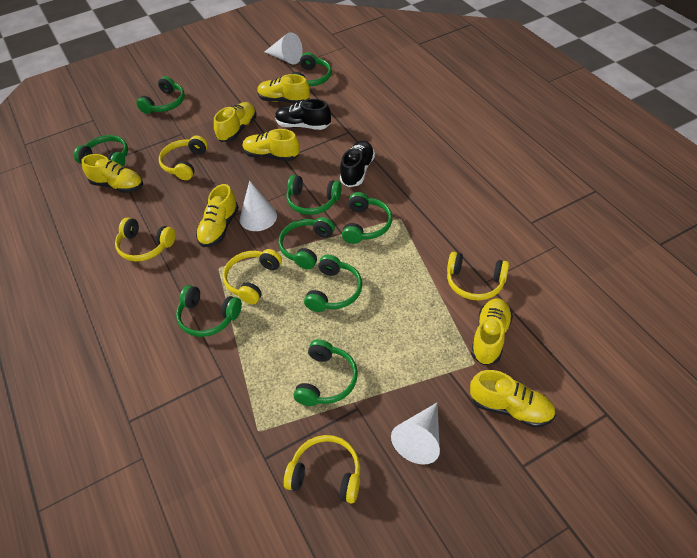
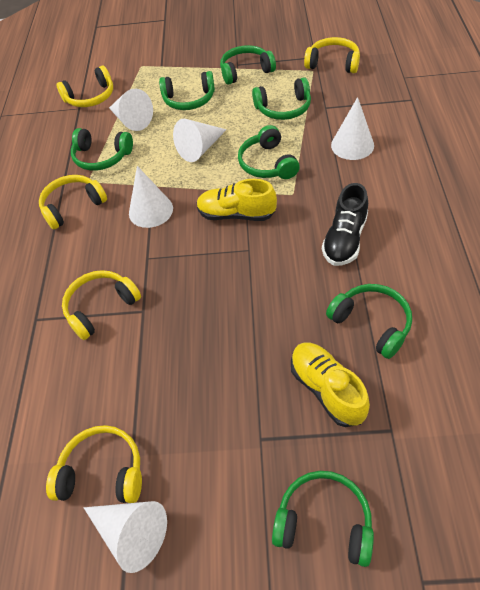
black shoe: 2 -> 1
green headphones: 9 -> 7
white cone: 3 -> 5
yellow shoe: 7 -> 2

